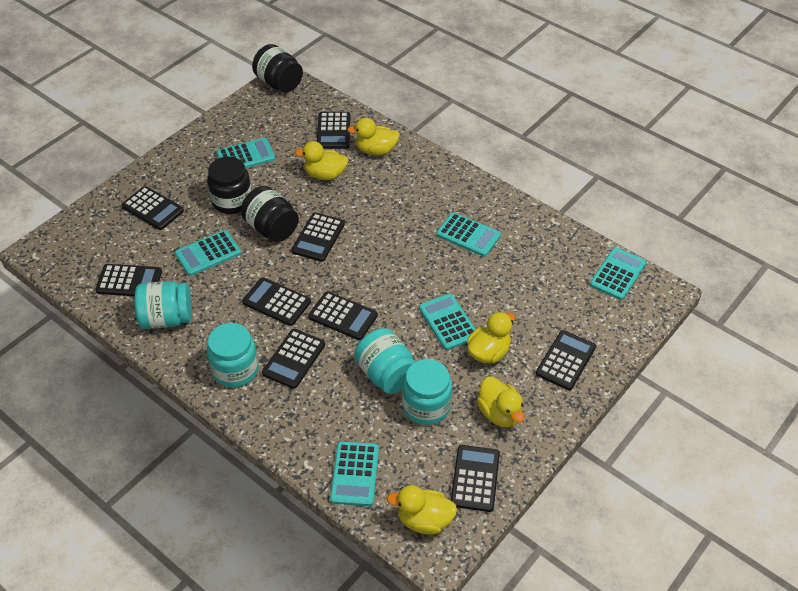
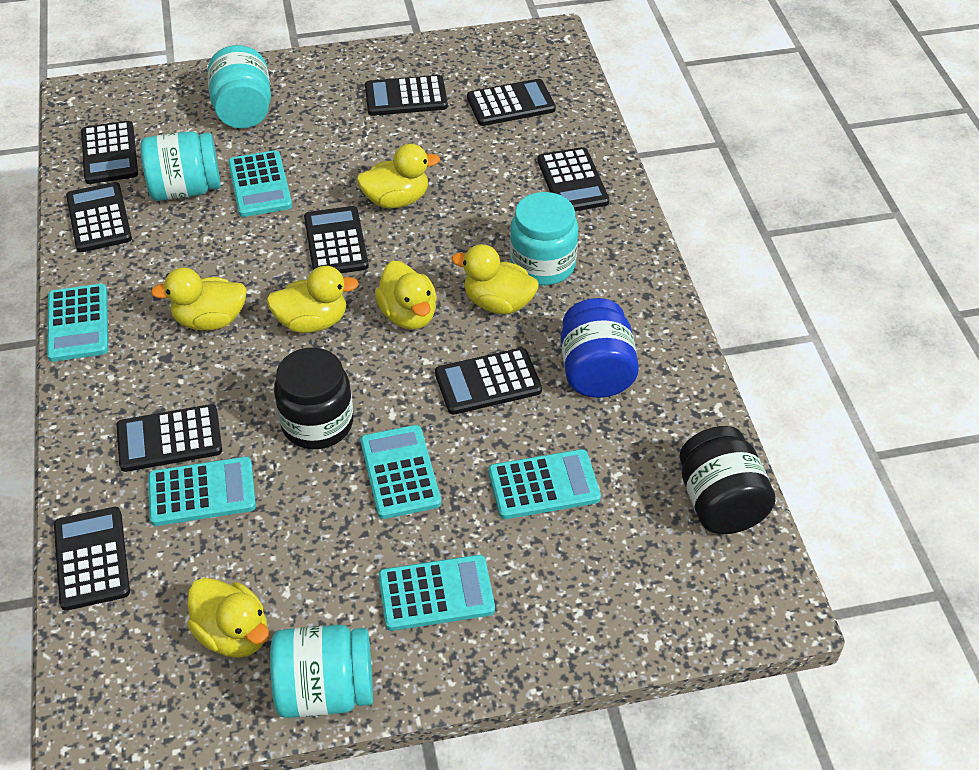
black jar: 3 -> 2
blue jar: 0 -> 1
yellow duck: 5 -> 6

